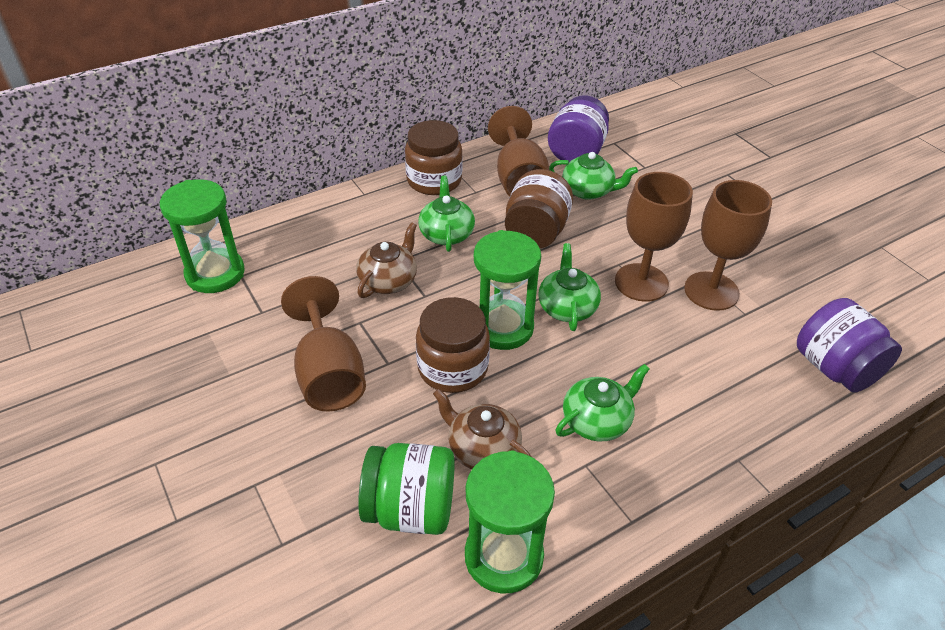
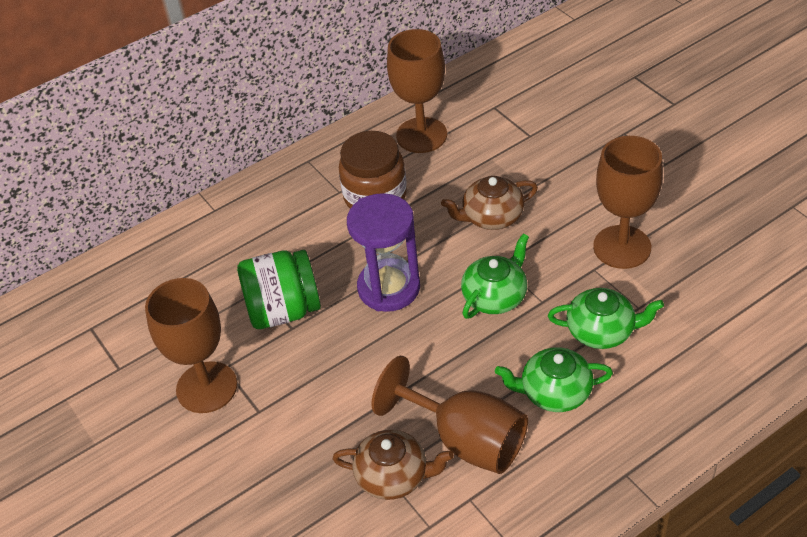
brown jar: 3 -> 1
green hourglass: 3 -> 0
green teapot: 4 -> 3
purple hourglass: 0 -> 1
purple jar: 2 -> 0

